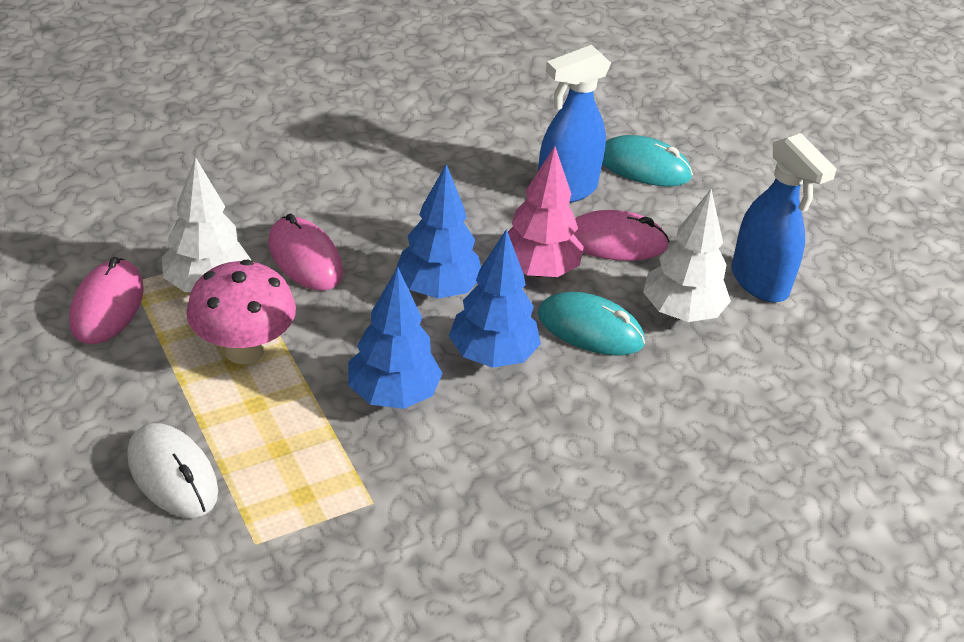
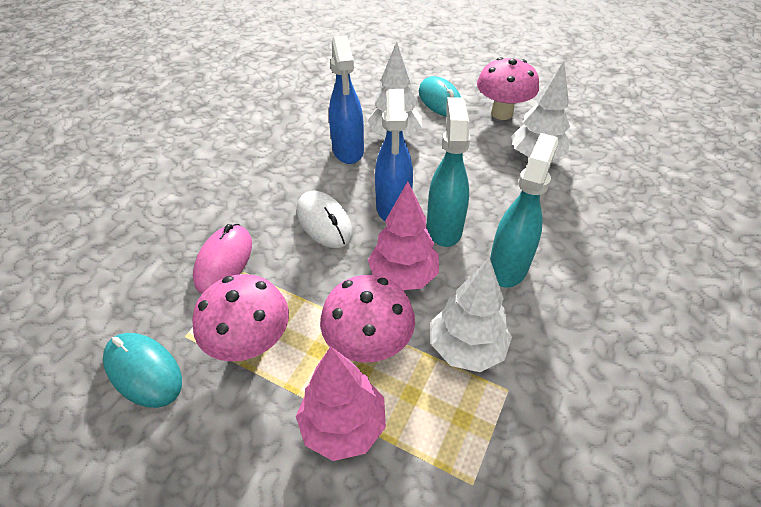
blue tree: 3 -> 0
pink mouse: 3 -> 1
pink mushroom: 1 -> 3
pink tree: 1 -> 2
turquoise spray bottle: 0 -> 2
white tree: 2 -> 3

